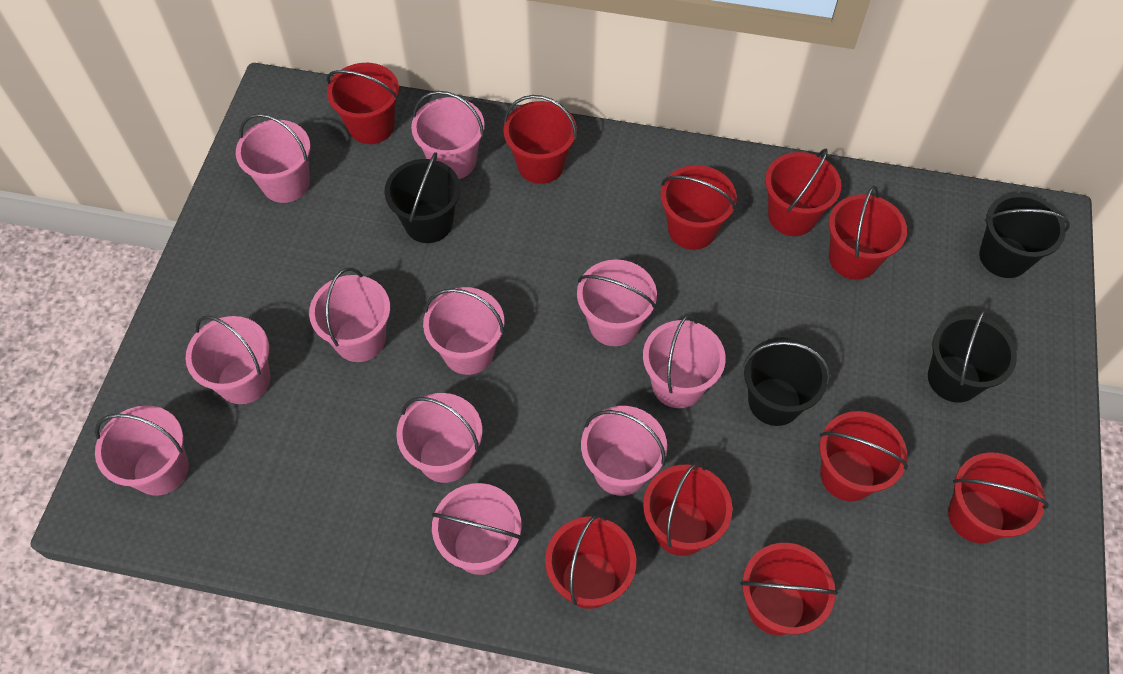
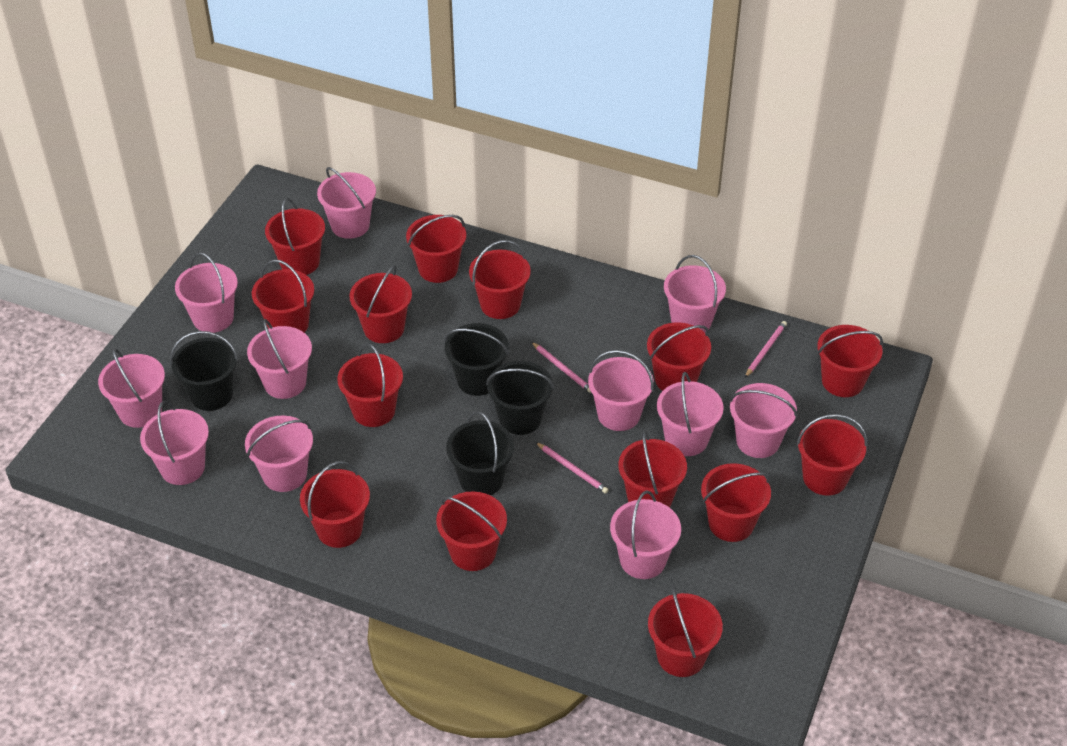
pink pencil: 0 -> 3
red bucket: 10 -> 14

